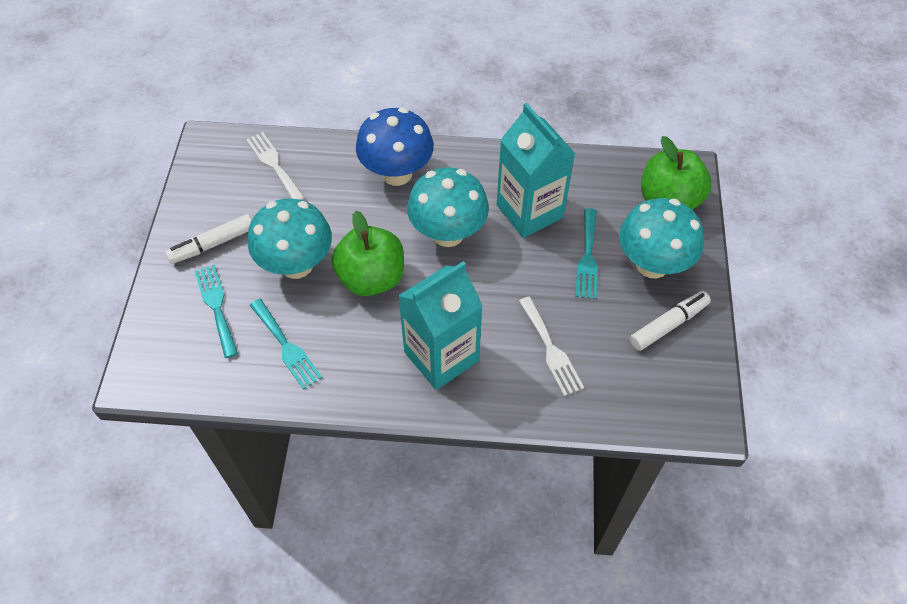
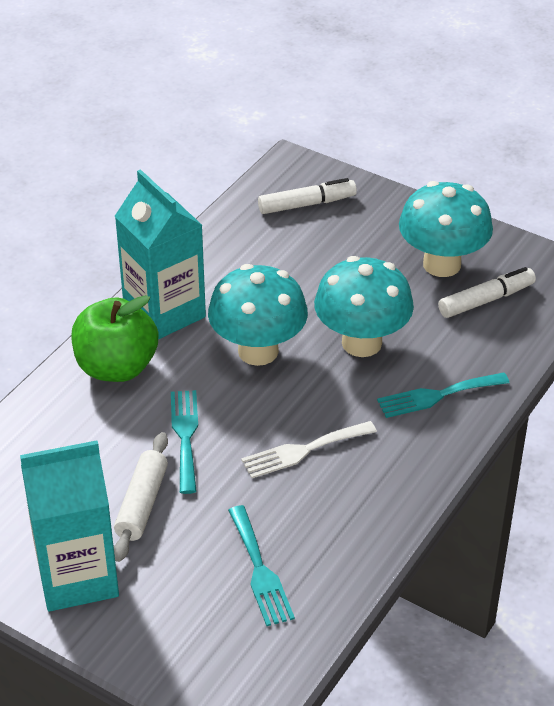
blue mushroom: 1 -> 0
green apple: 2 -> 1
white fork: 2 -> 1
white rolling pin: 0 -> 1

